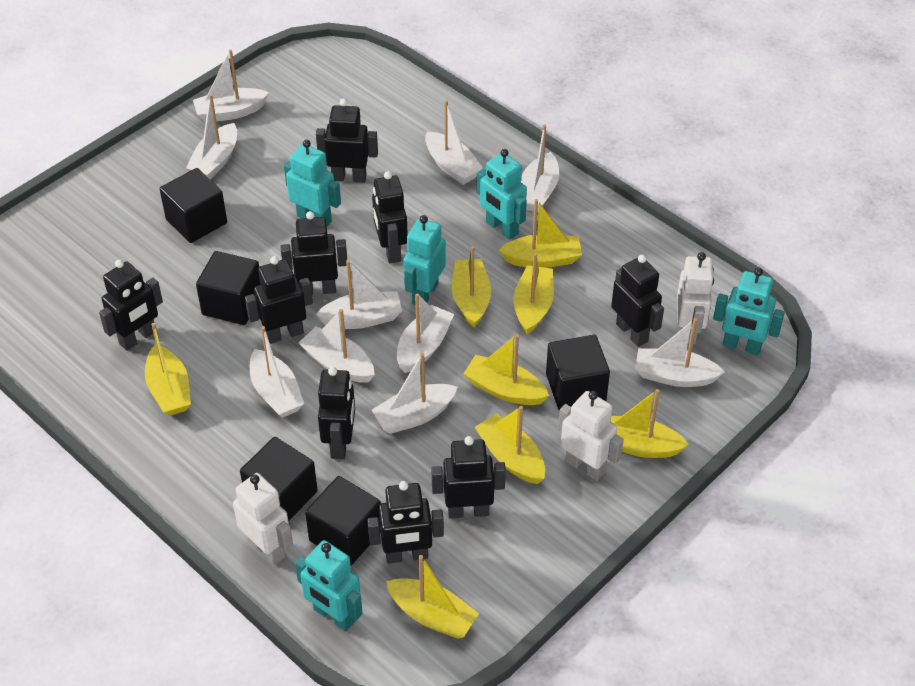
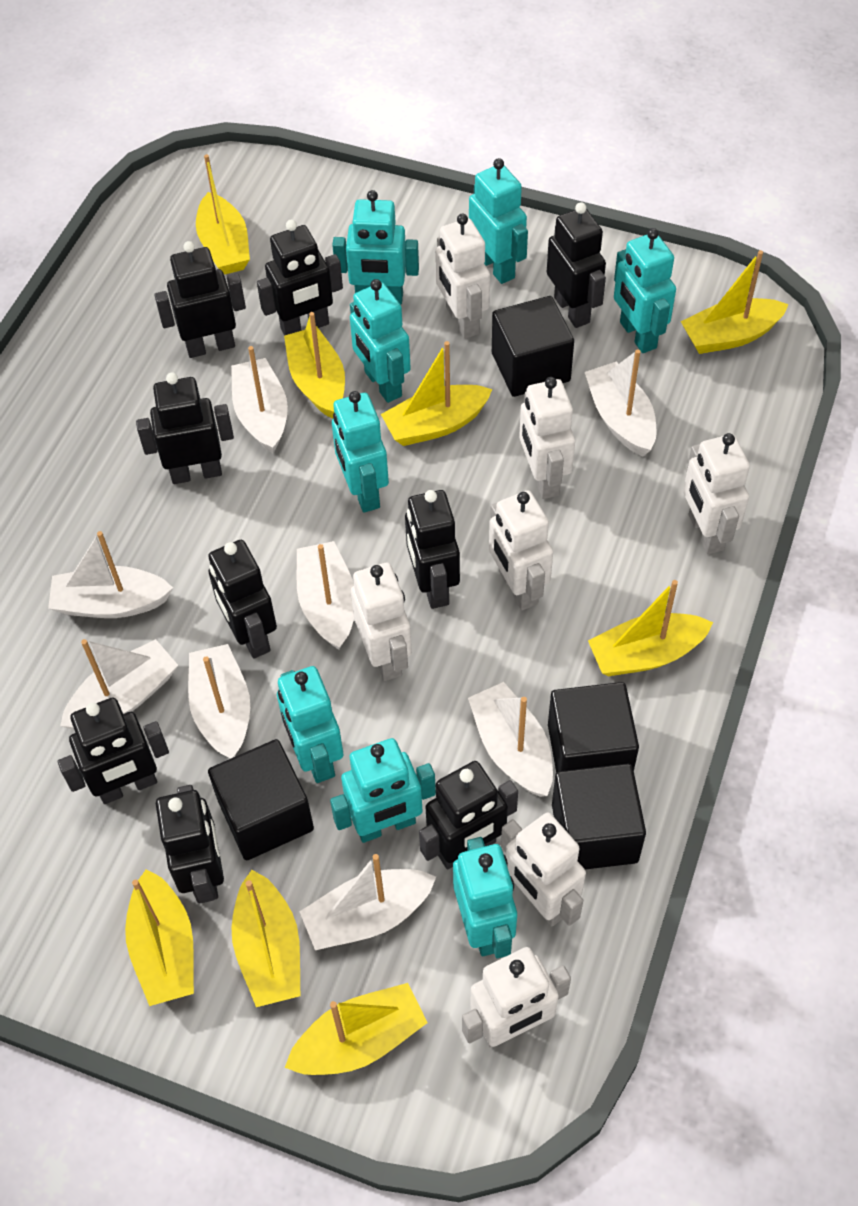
black cube: 5 -> 4
turquoise robot: 5 -> 8
white boat: 10 -> 8
white robot: 3 -> 7

